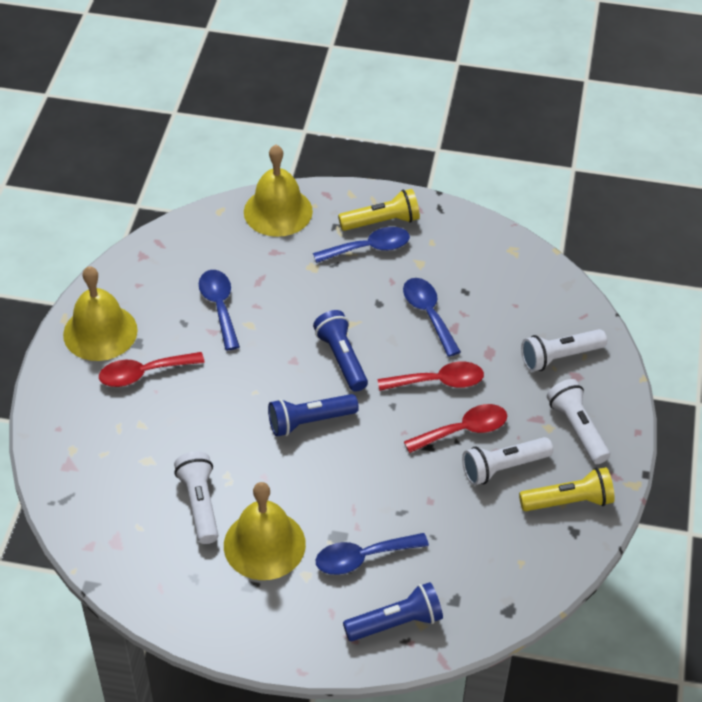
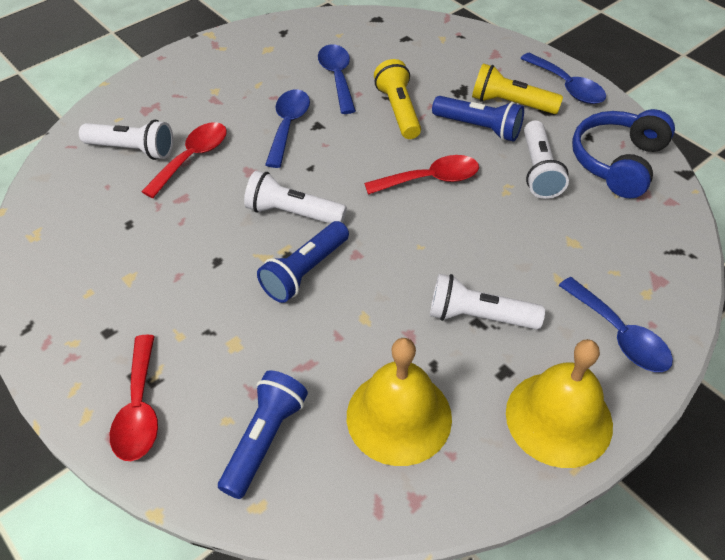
blue headphones: 0 -> 1
yellow bell: 3 -> 2

